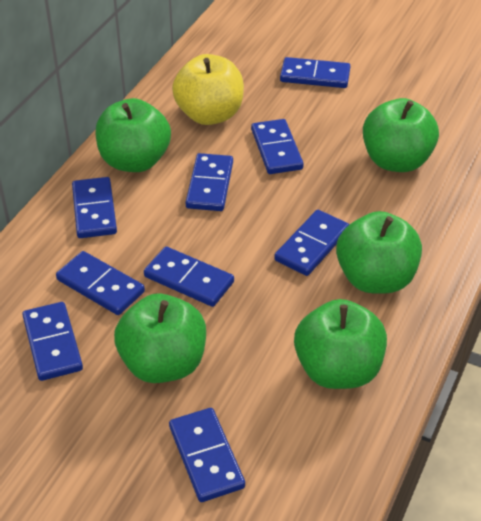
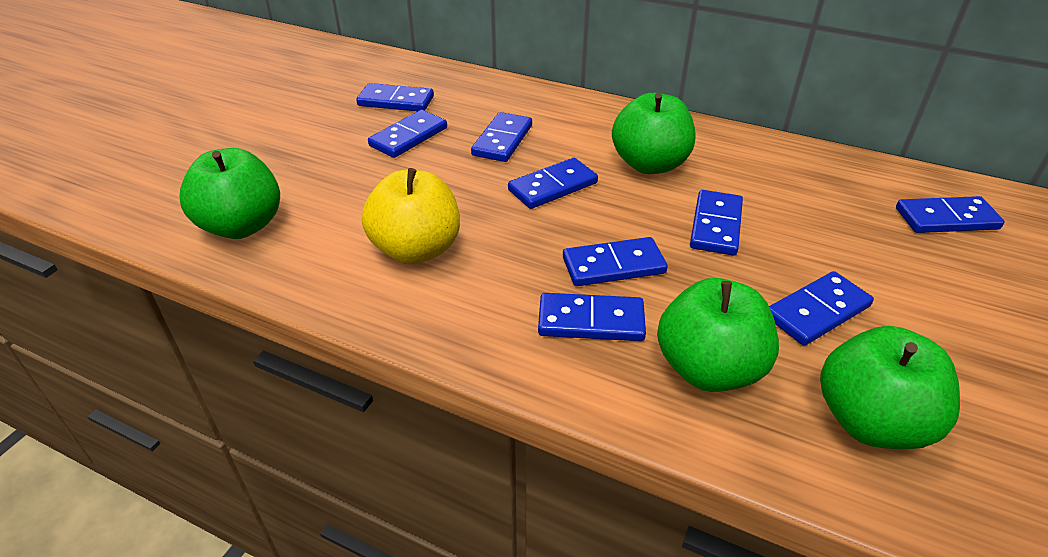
green apple: 5 -> 4

